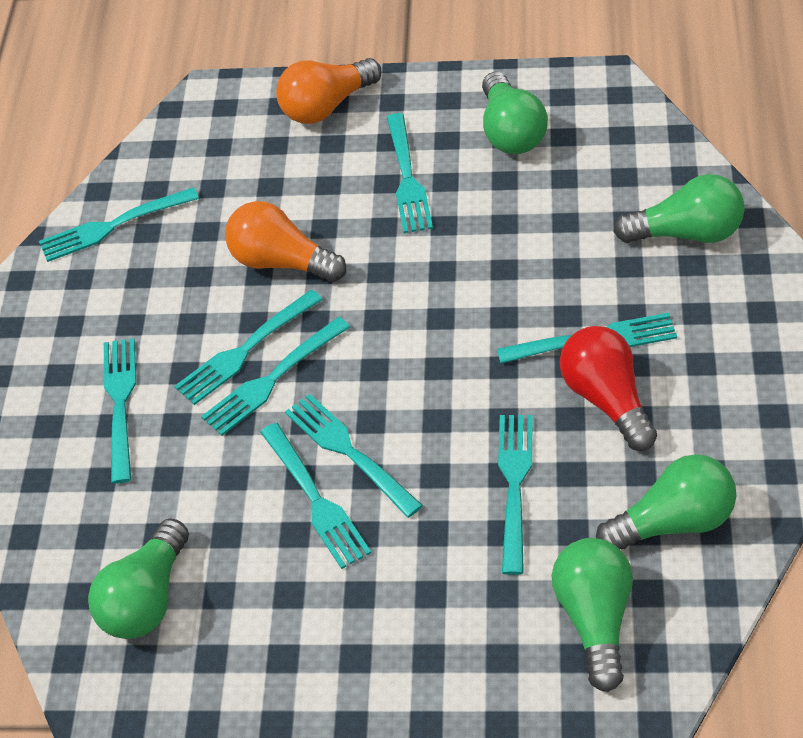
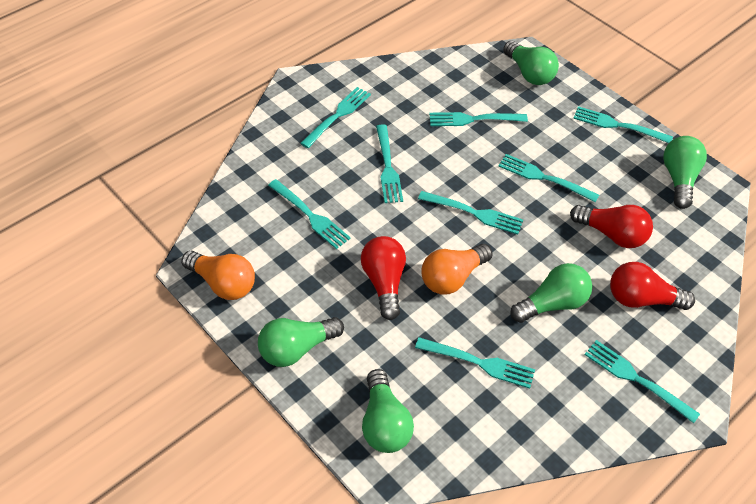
red light bulb: 1 -> 3

